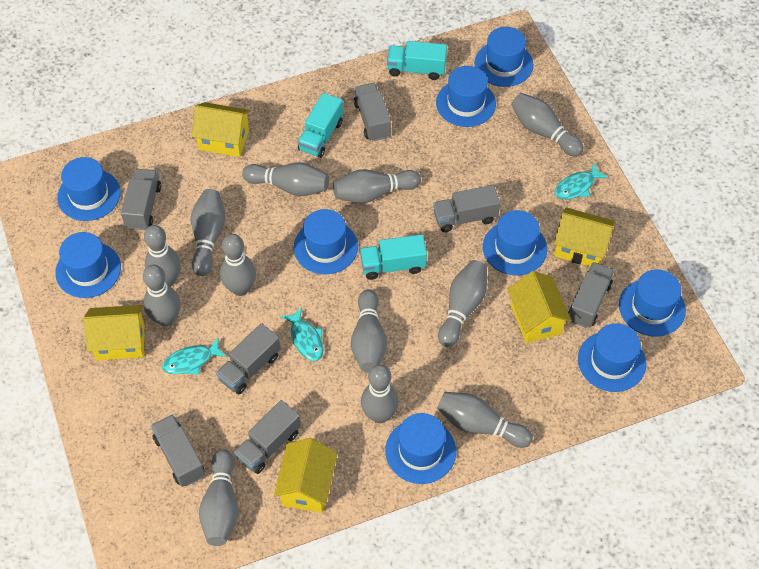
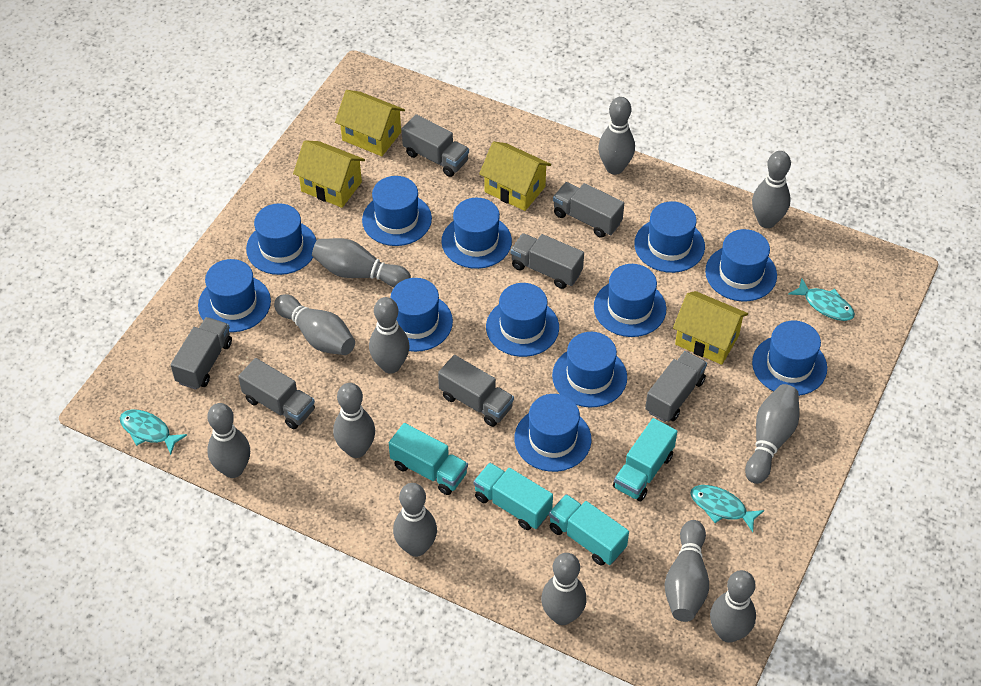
blue hat: 9 -> 12
turquoise truck: 3 -> 4
yellow house: 5 -> 4

